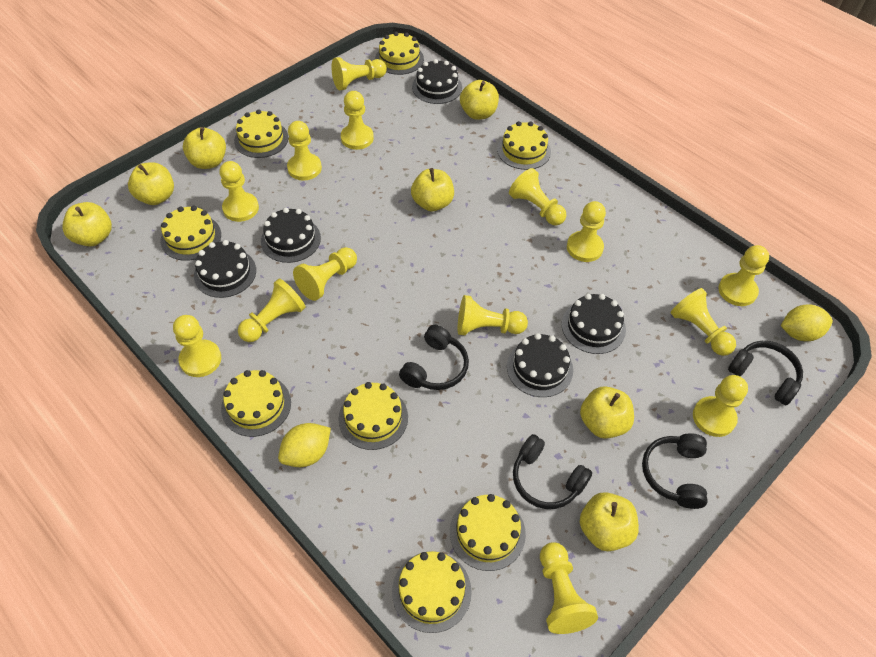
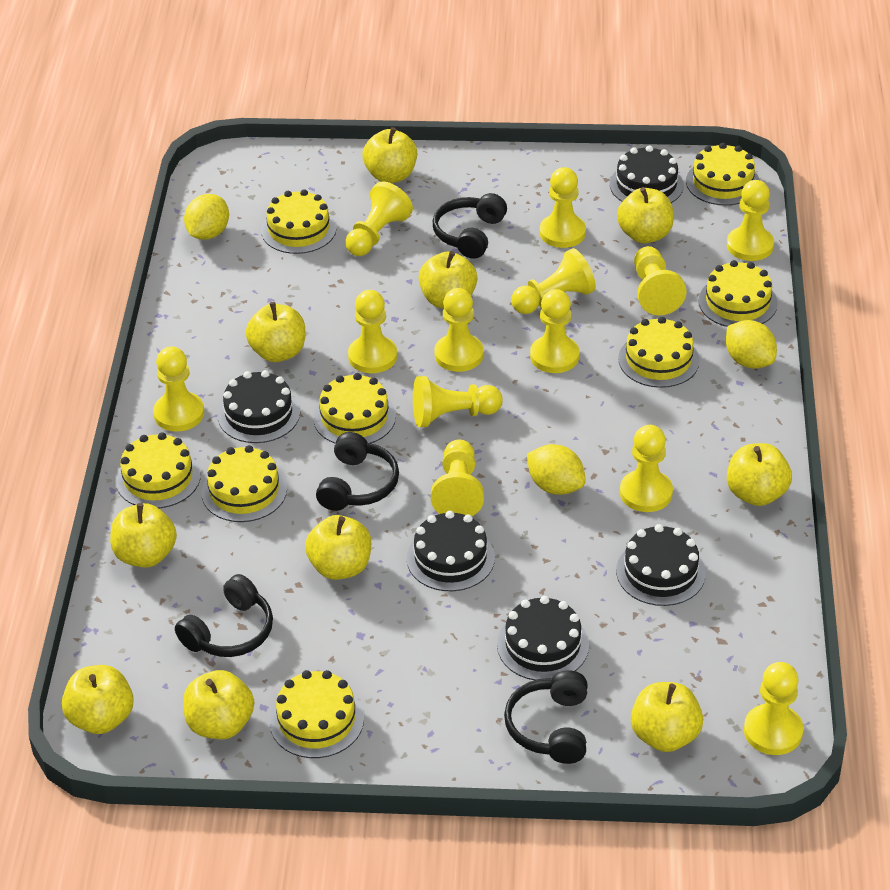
yellow apple: 7 -> 10
yellow lemon: 2 -> 3
yellow pawn: 14 -> 13

